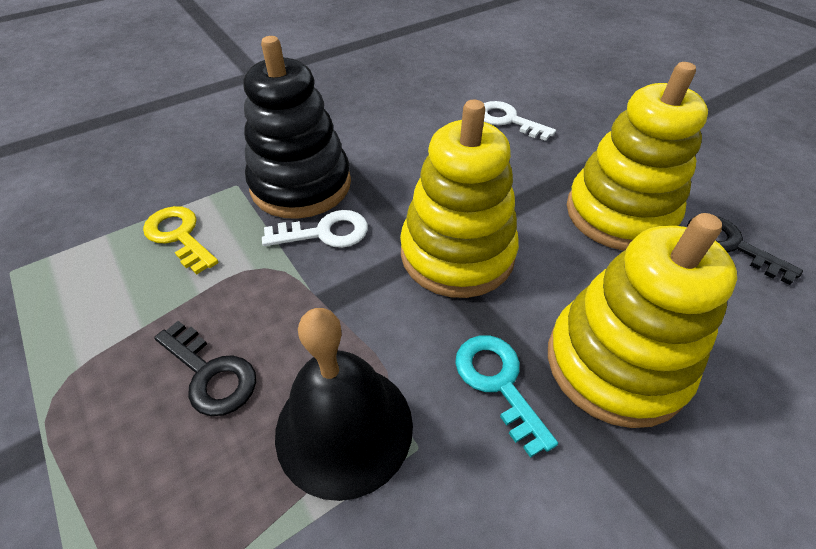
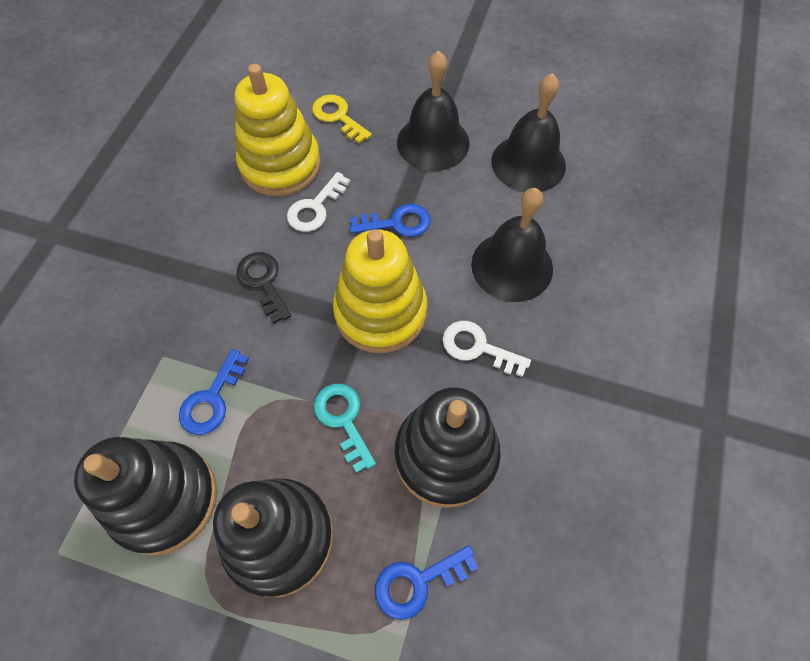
black bell: 1 -> 3
black key: 2 -> 1
black stacking toy: 1 -> 3
blue key: 0 -> 3
yellow stacking toy: 3 -> 2

